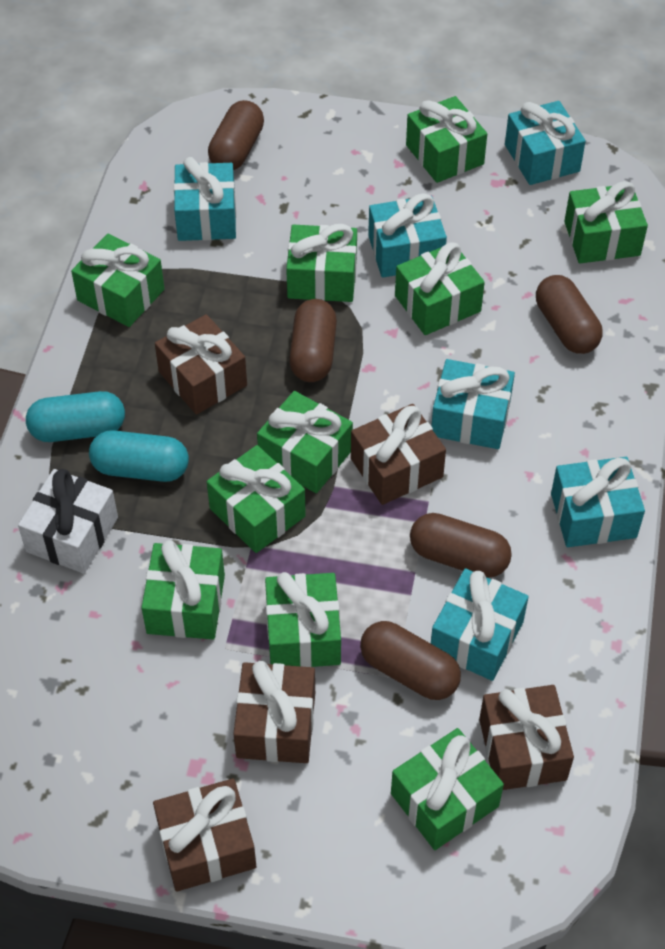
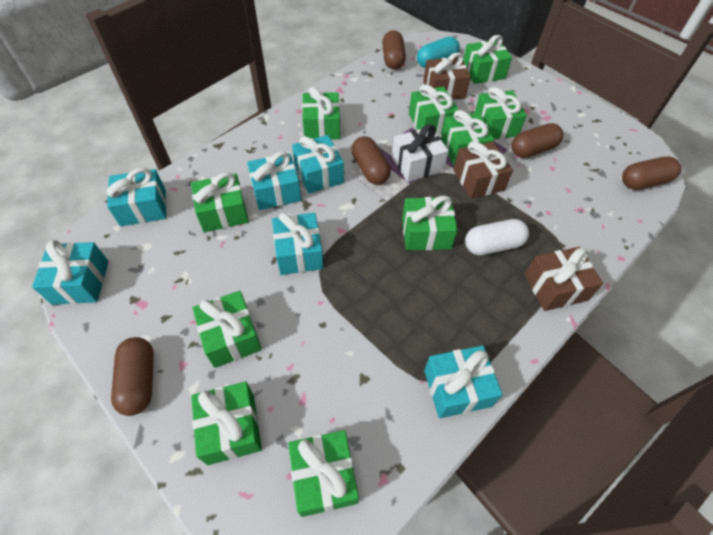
brown gift: 5 -> 3
turquoise capsule: 2 -> 1
white capsule: 0 -> 1

